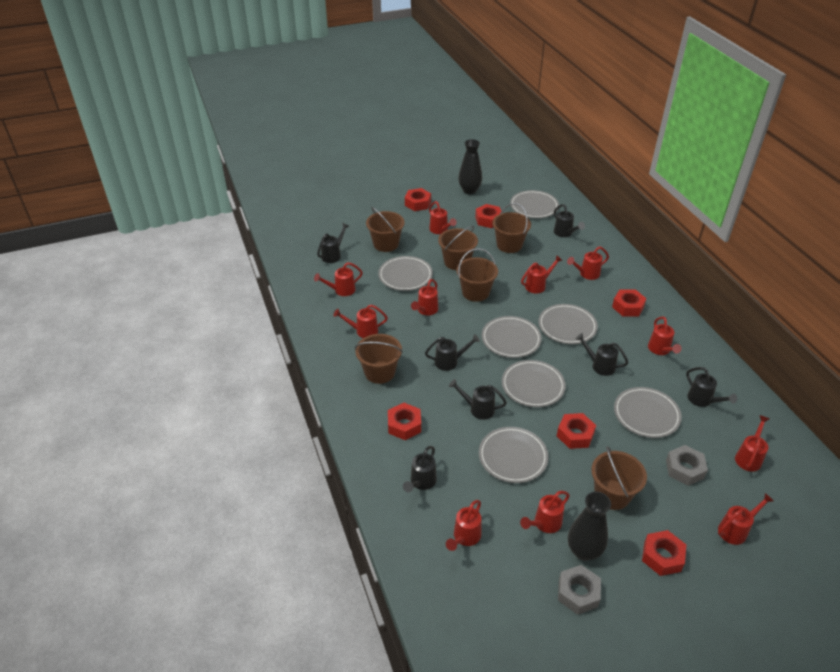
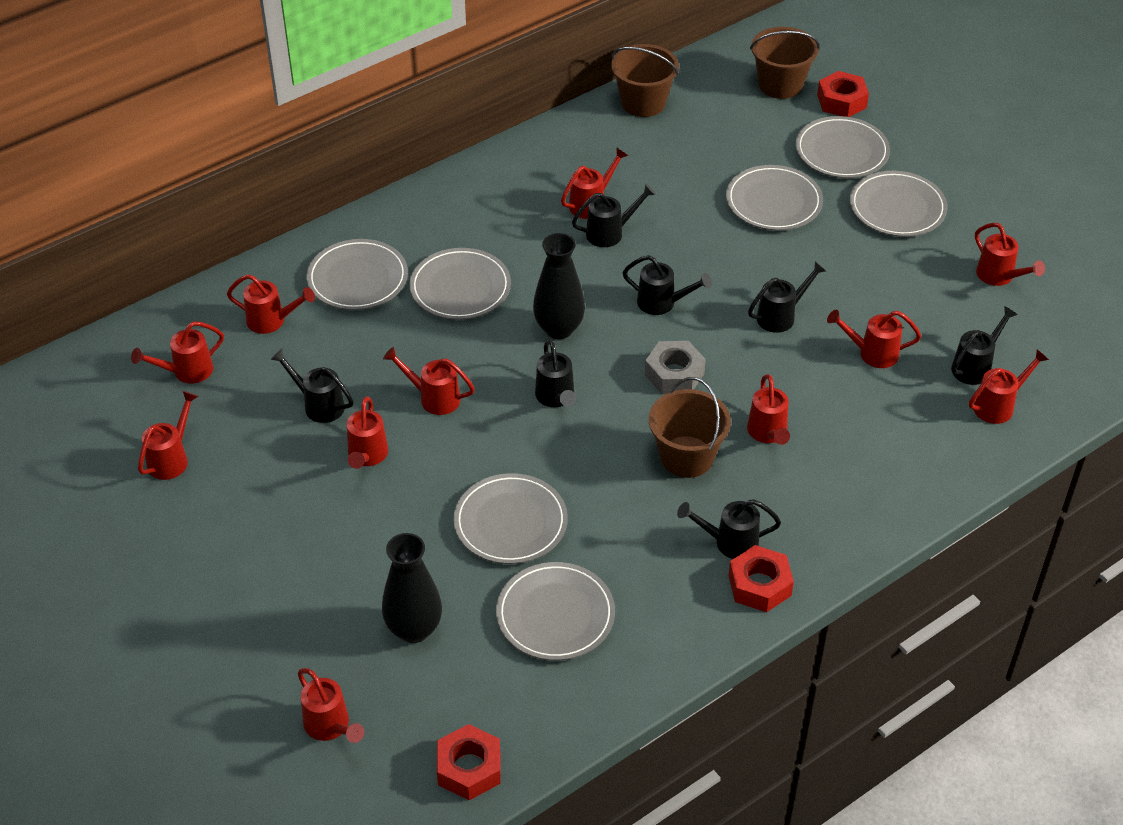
brown bucket: 6 -> 3
grey nut: 2 -> 1
red nut: 6 -> 3

